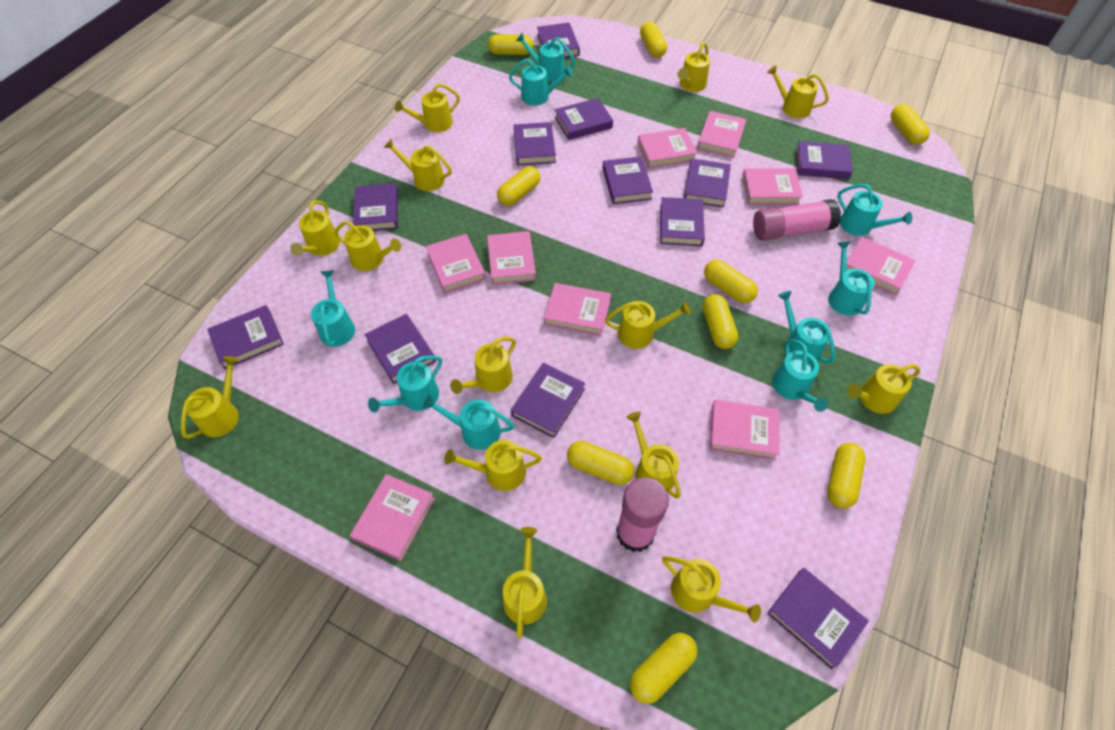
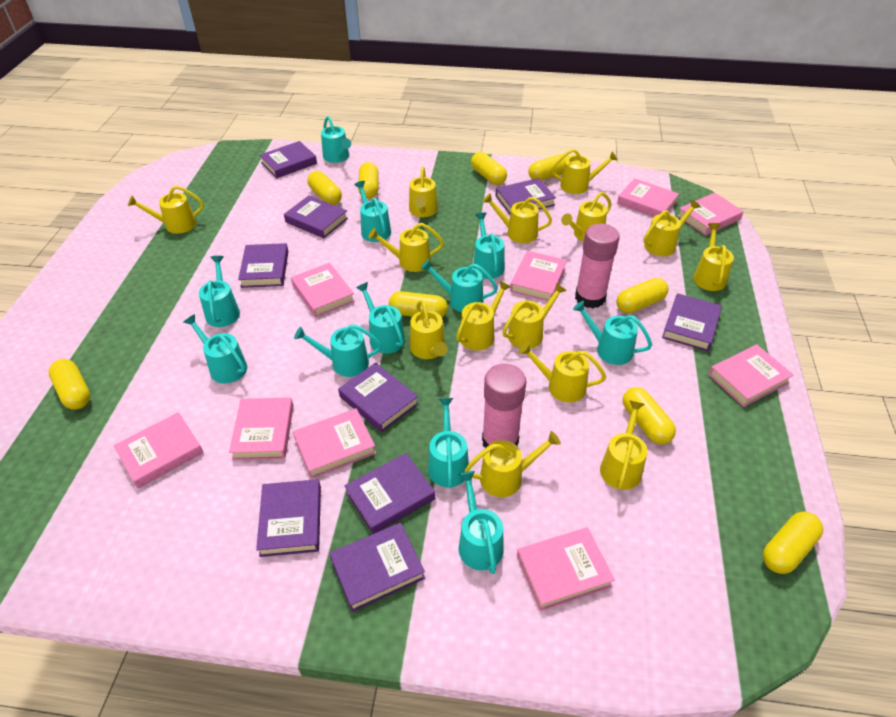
purple book: 12 -> 9
turquoise watering can: 9 -> 11

